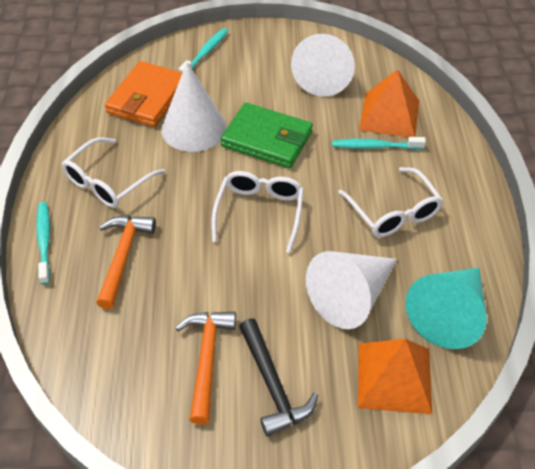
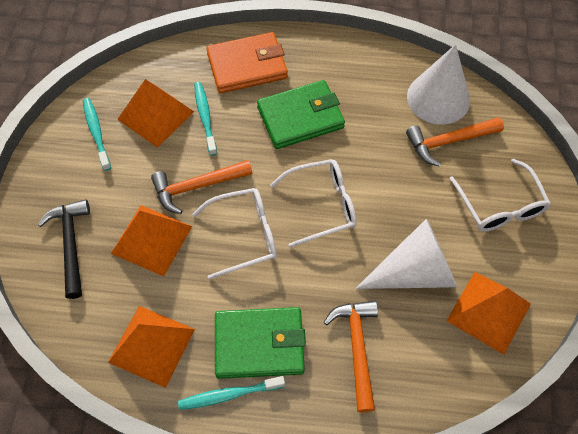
green wallet: 1 -> 2
orange hammer: 2 -> 3
orange pyramid: 2 -> 4
turquoise cone: 1 -> 0
white cone: 3 -> 2

